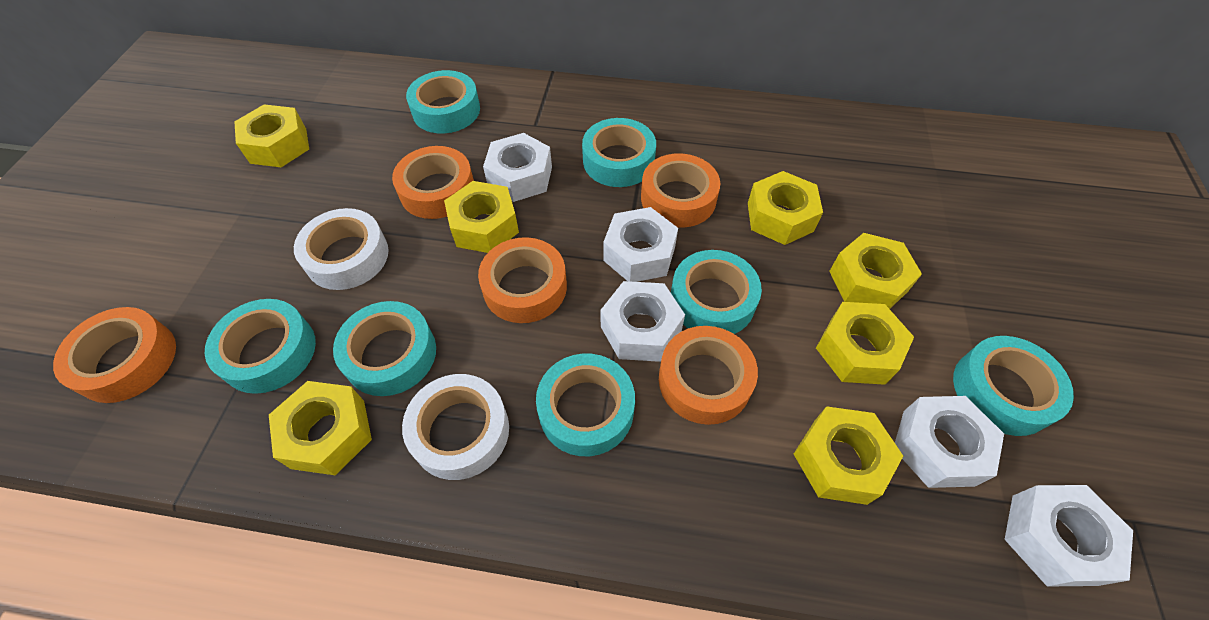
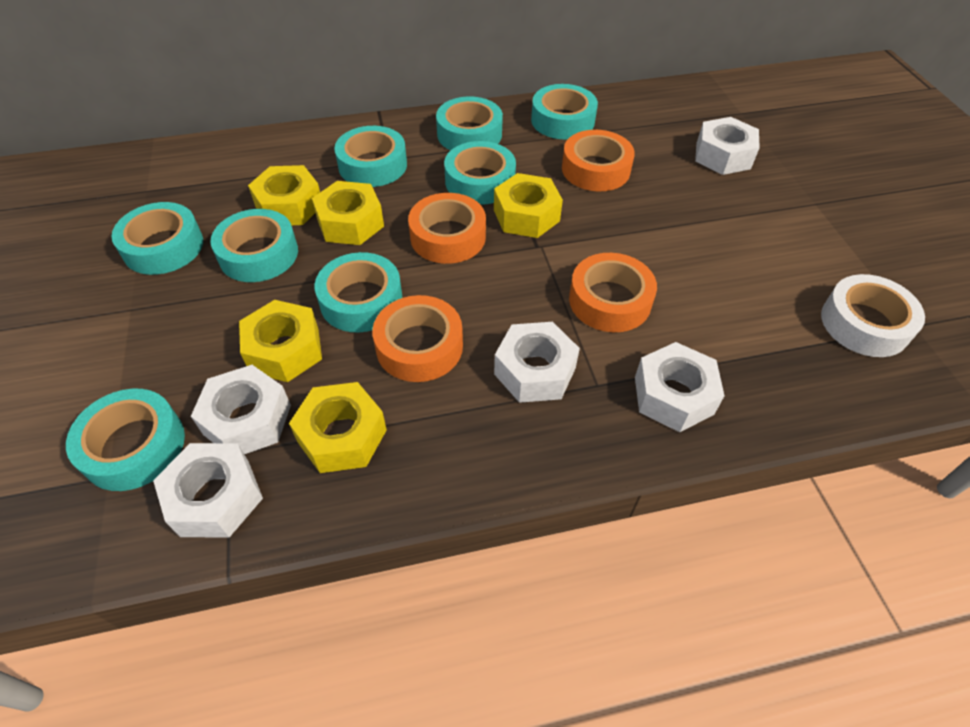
orange tape: 5 -> 4
turquoise tape: 7 -> 8
white tape: 2 -> 1
yellow nut: 7 -> 5

